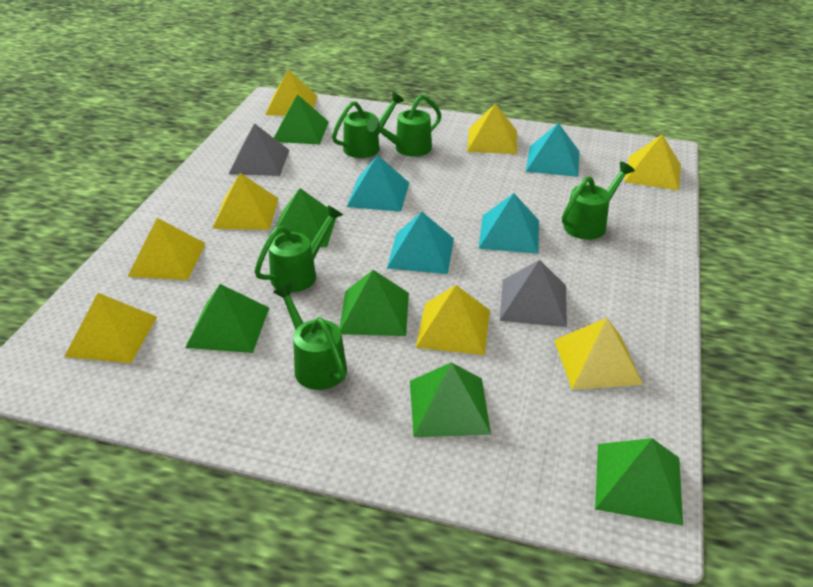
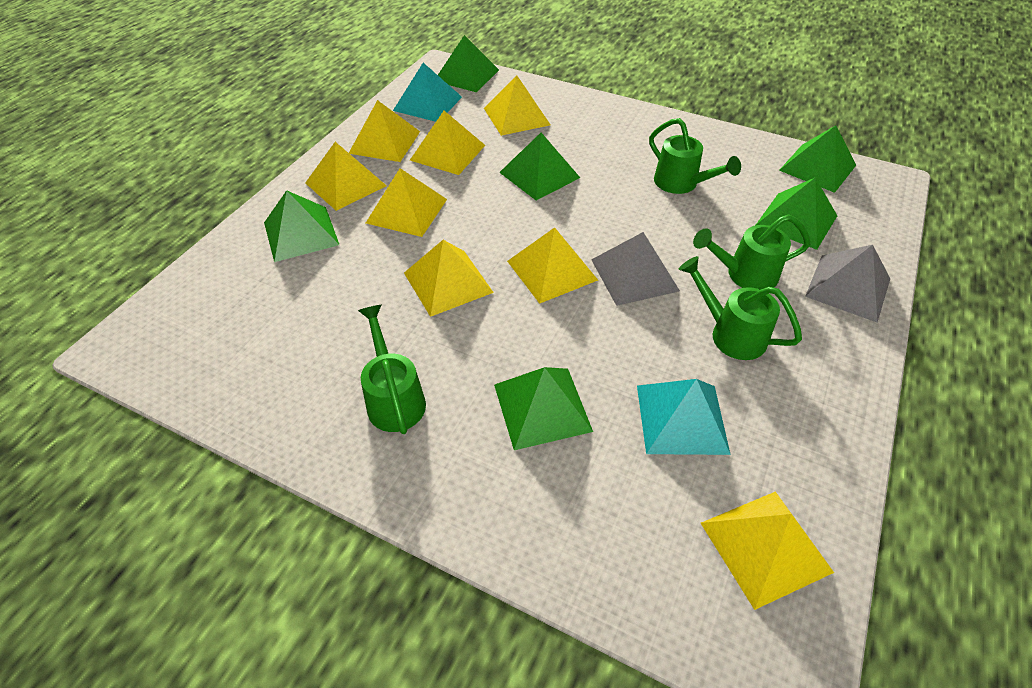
green watering can: 5 -> 4
turquoise pyramid: 4 -> 2

